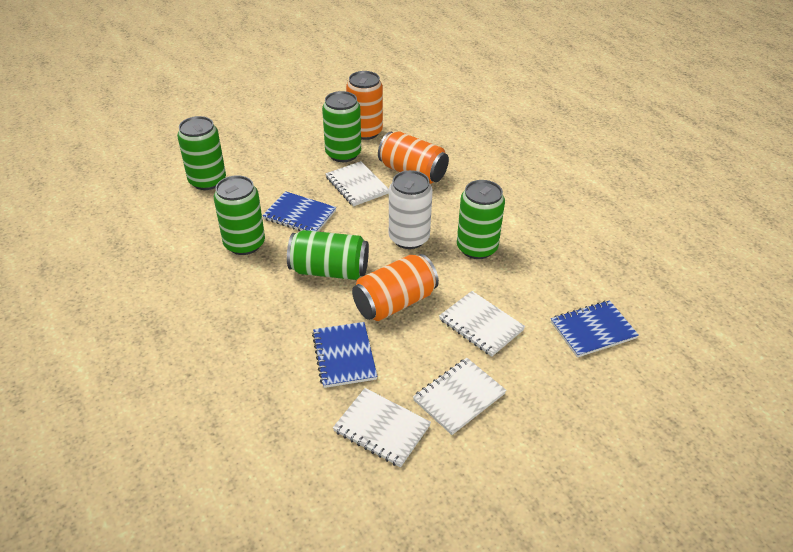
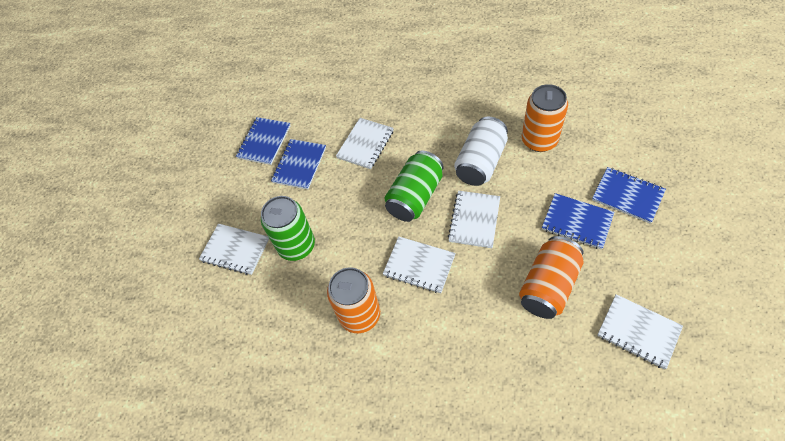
blue notebook: 3 -> 4
green can: 5 -> 2
white notebook: 4 -> 5

